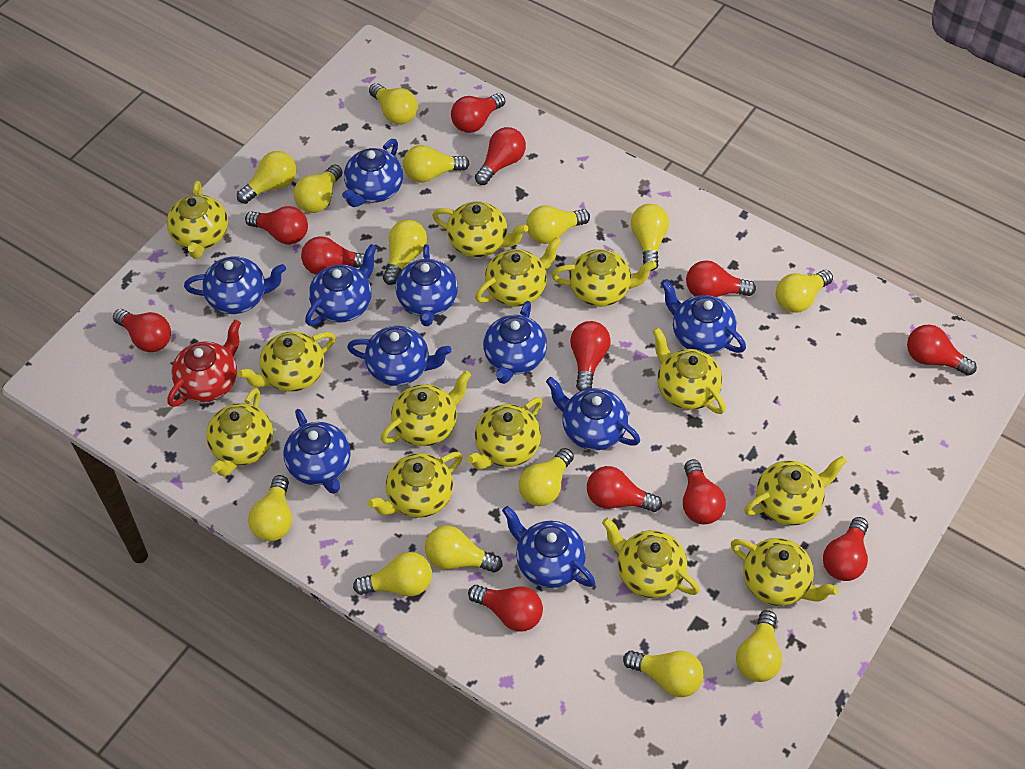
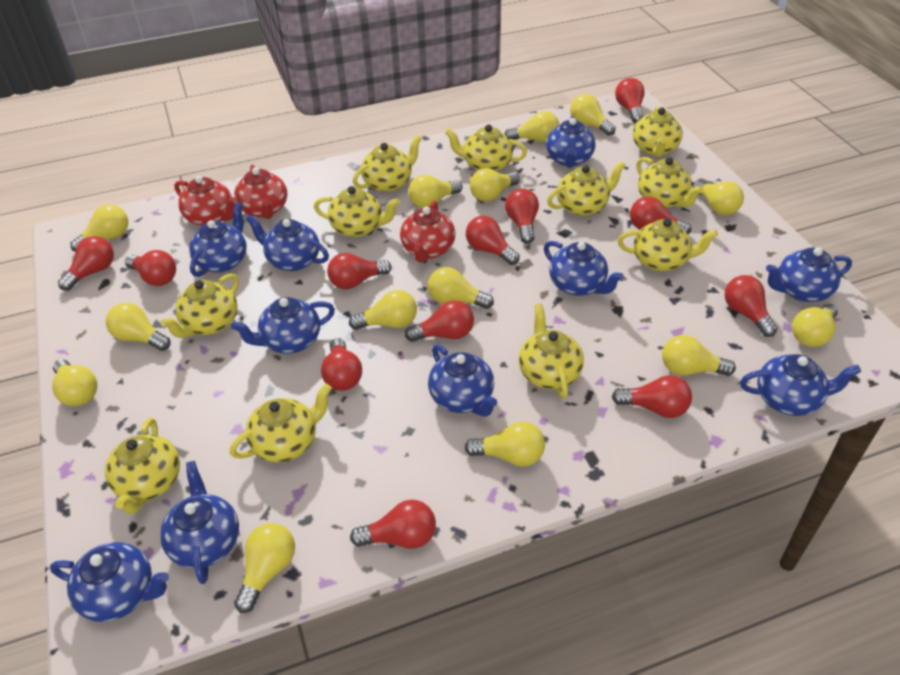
red teapot: 1 -> 3
yellow teapot: 13 -> 11

